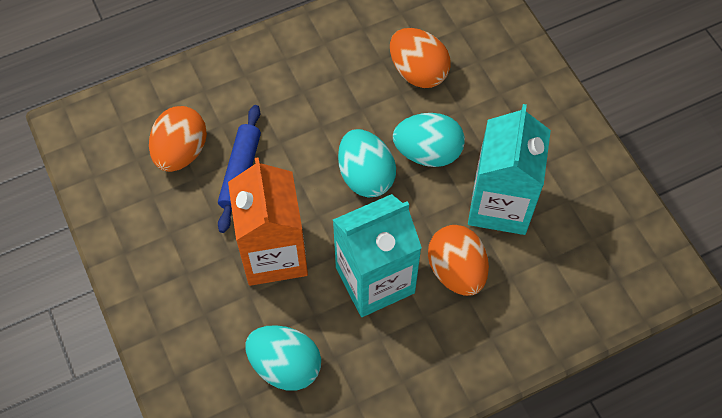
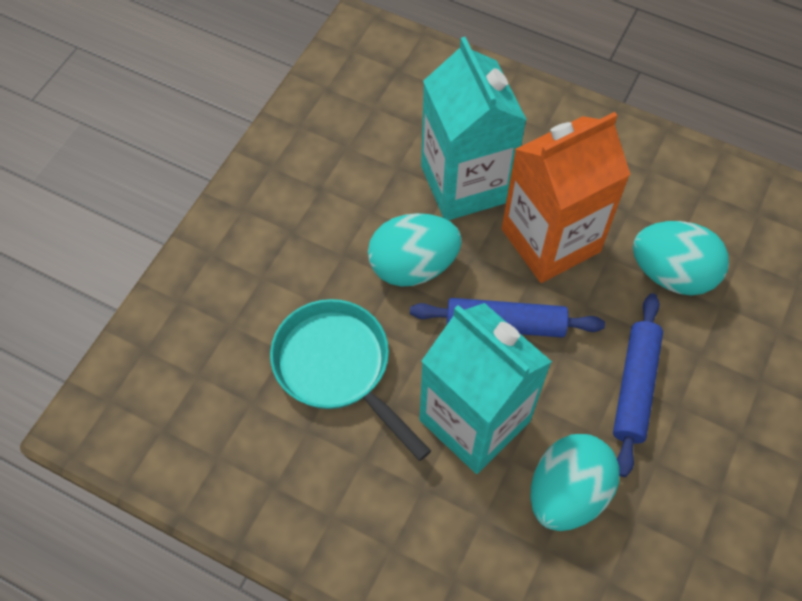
blue rolling pin: 1 -> 2
orange egg: 3 -> 0
turquoise pan: 0 -> 1

